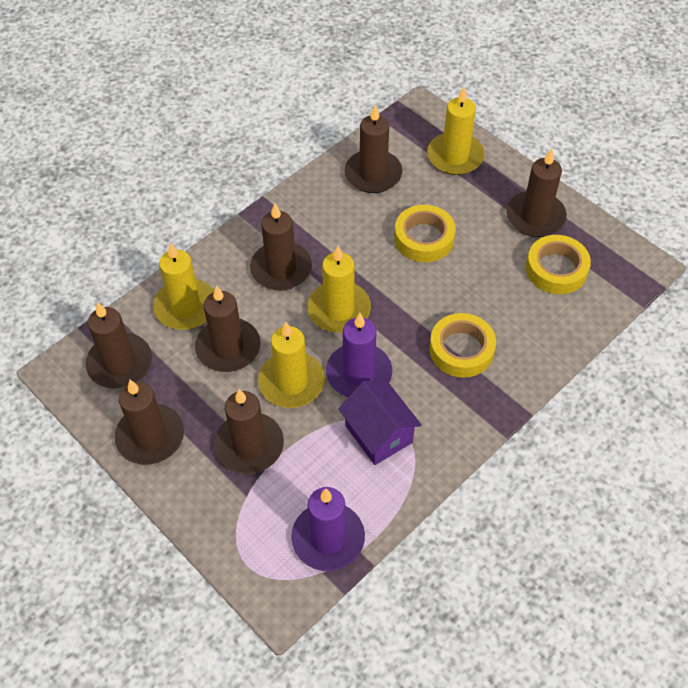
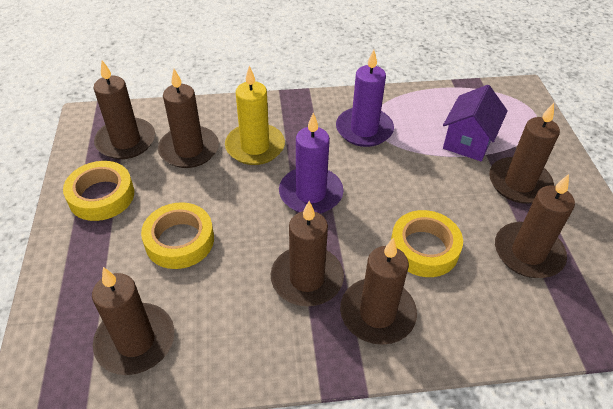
yellow candle: 4 -> 1

